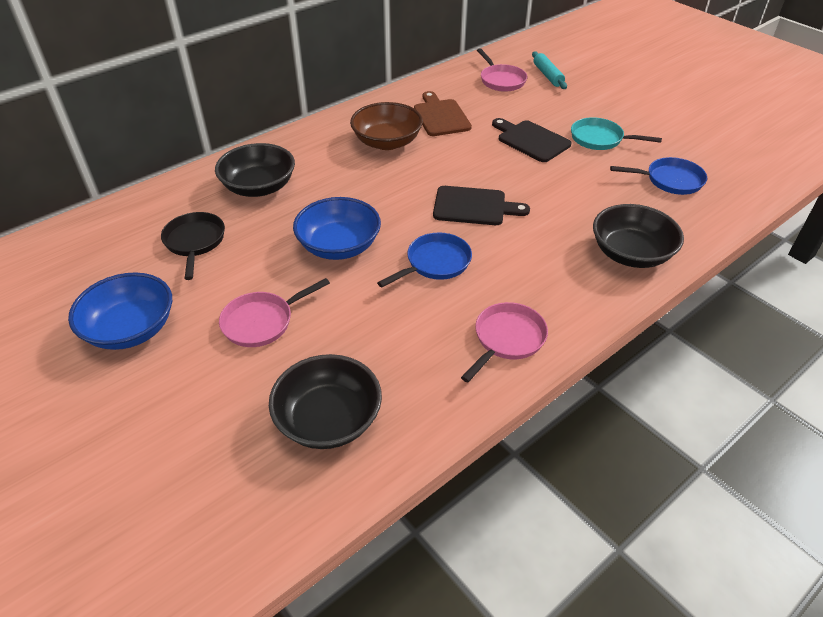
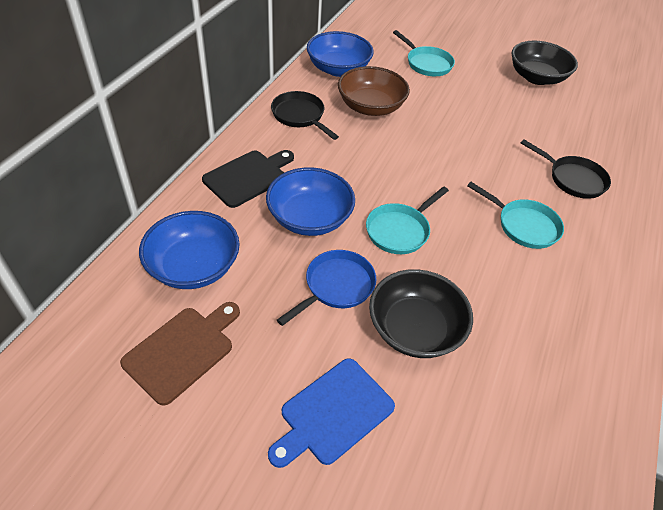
black bowl: 3 -> 2
black cutting board: 2 -> 1
black pan: 1 -> 2
blue bowl: 2 -> 3
blue cutting board: 0 -> 1
blue pan: 2 -> 1
pink pan: 3 -> 0
turquoise pan: 1 -> 3
turquoise rolling pin: 1 -> 0

